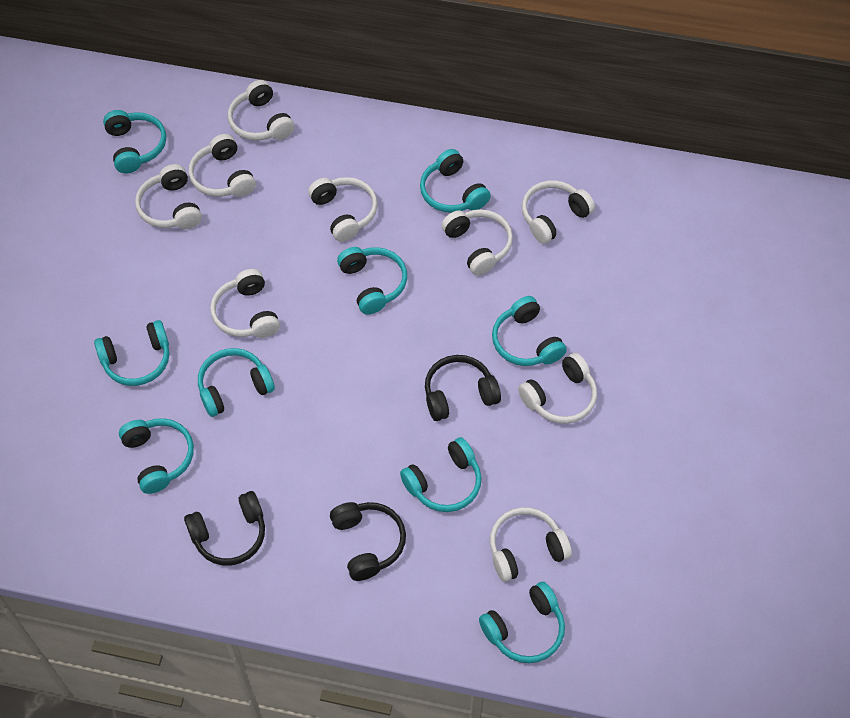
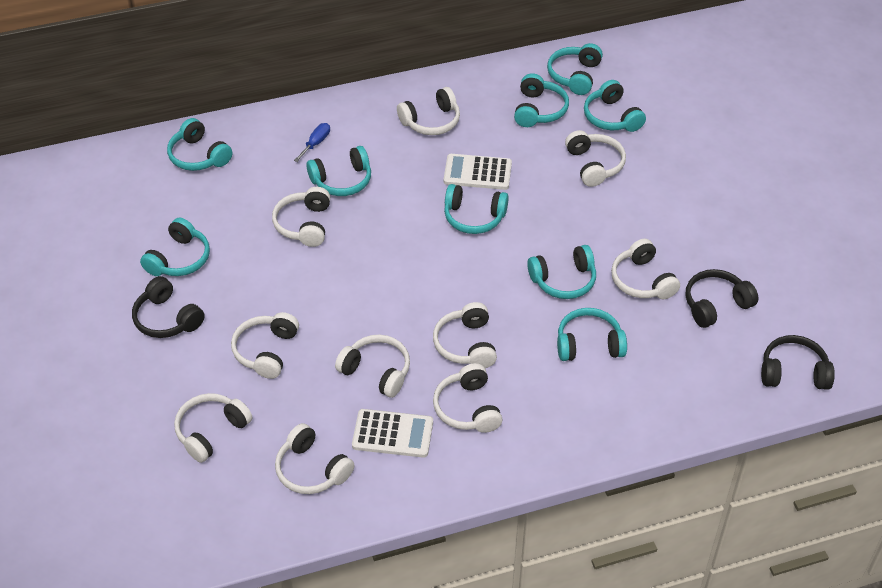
blue screwdriver: 0 -> 1
white calculator: 0 -> 2
white headphones: 9 -> 10

